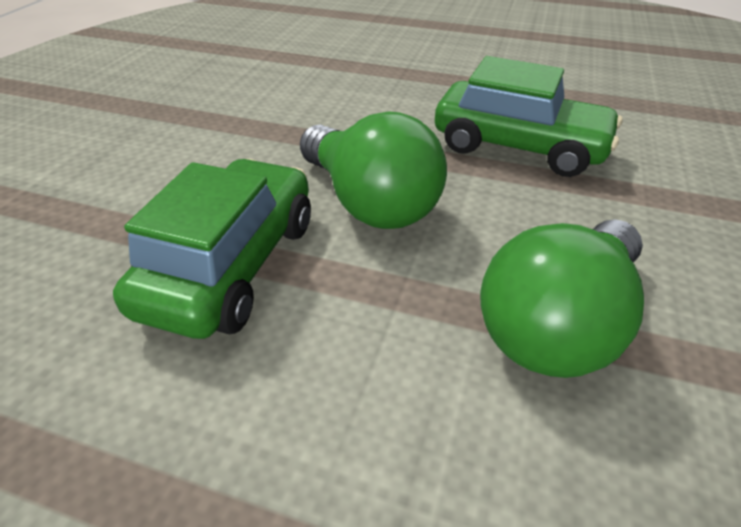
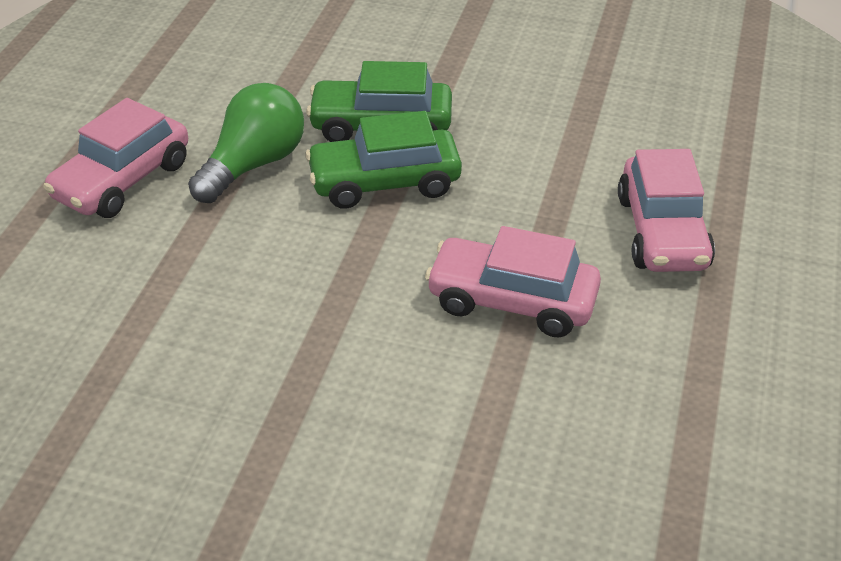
green light bulb: 2 -> 1
pink car: 0 -> 3

